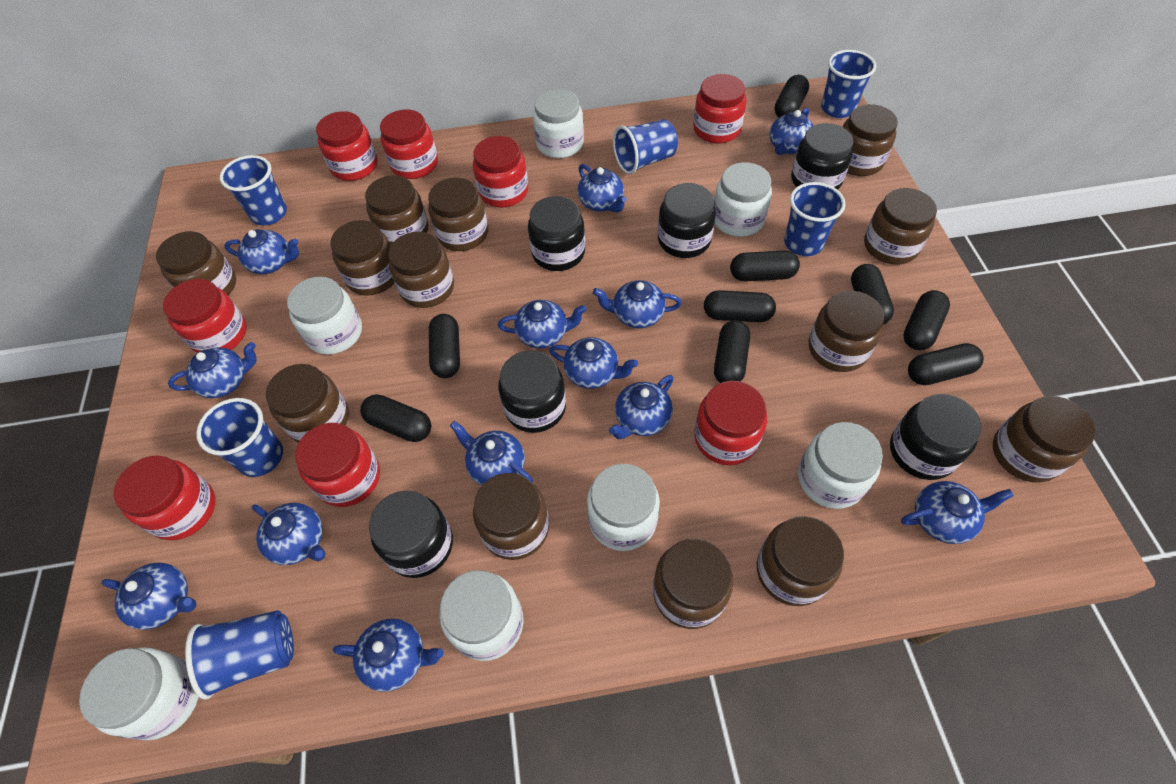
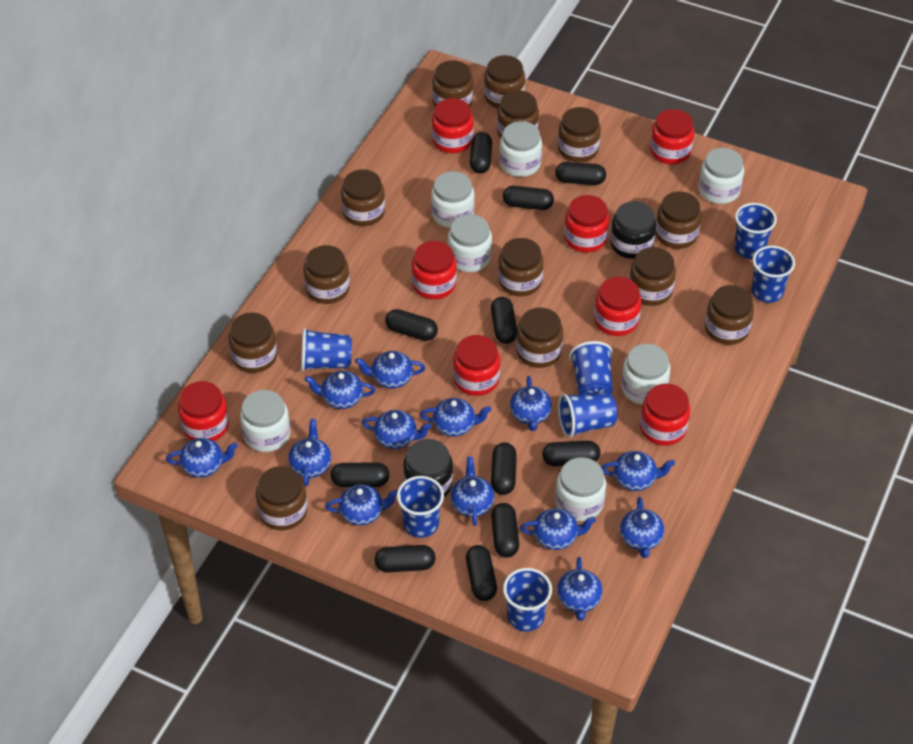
black capsule: 9 -> 11
black jar: 6 -> 2
blue cup: 6 -> 7

